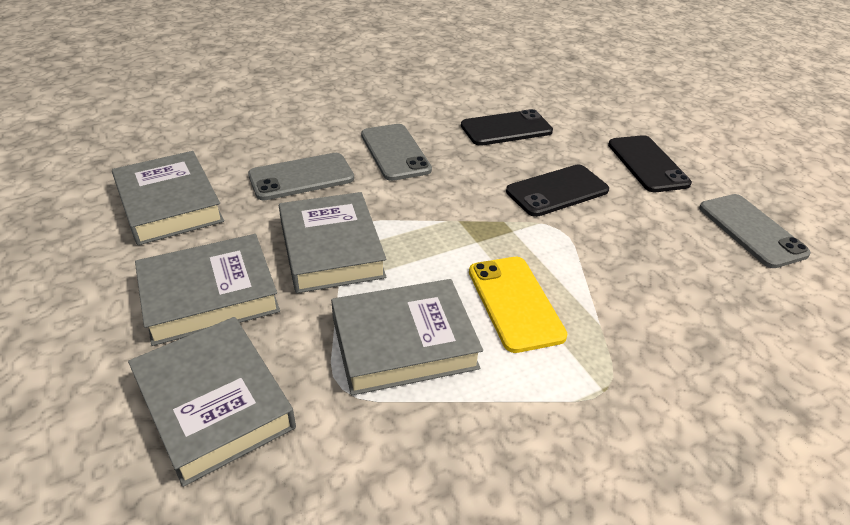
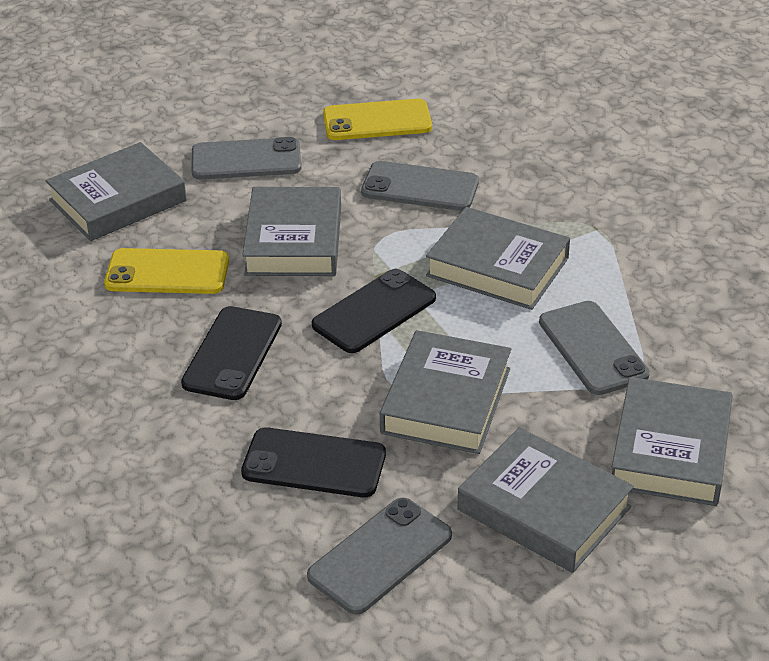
grey book: 5 -> 6
grey phone: 3 -> 4
yellow phone: 1 -> 2

